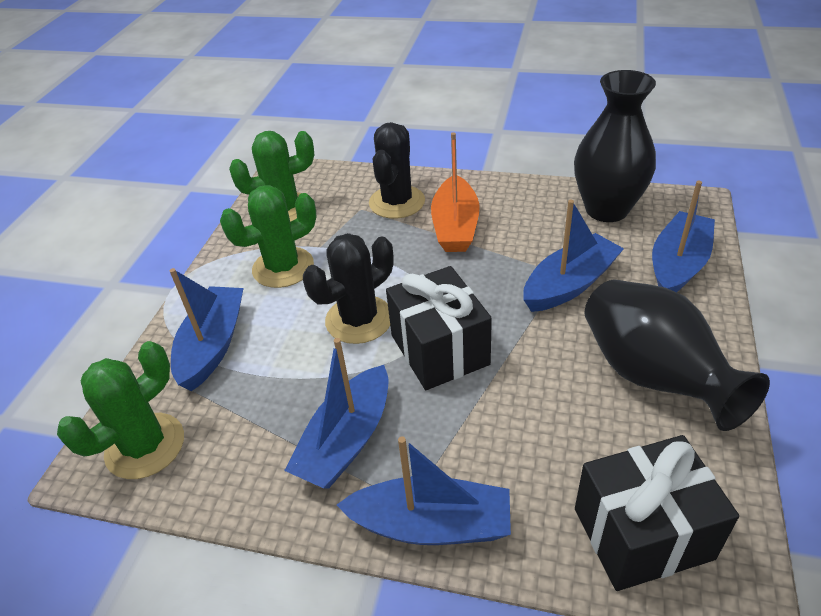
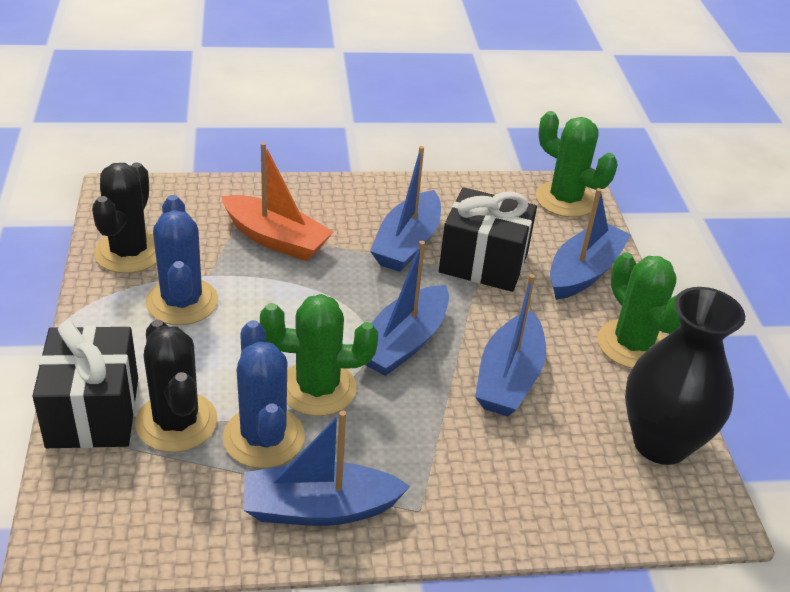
black vase: 2 -> 1
blue cactus: 0 -> 2

